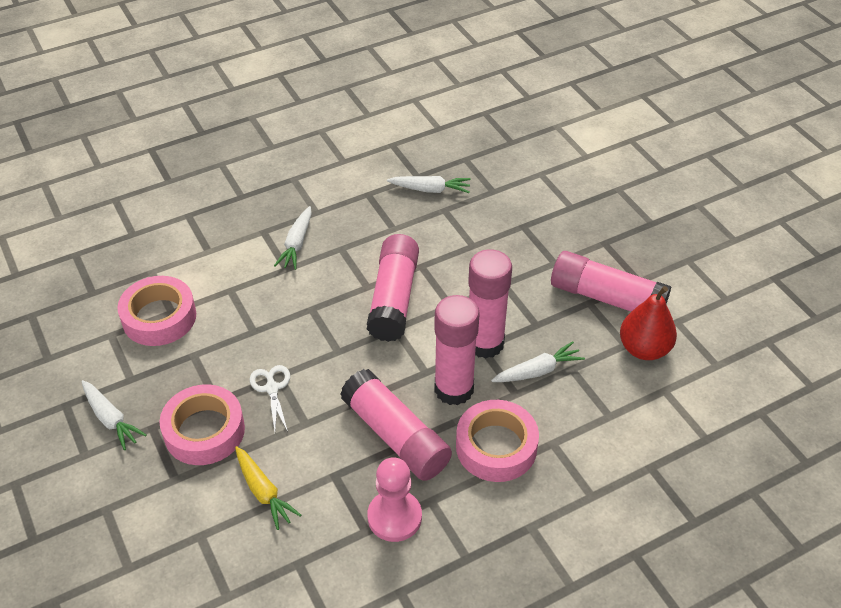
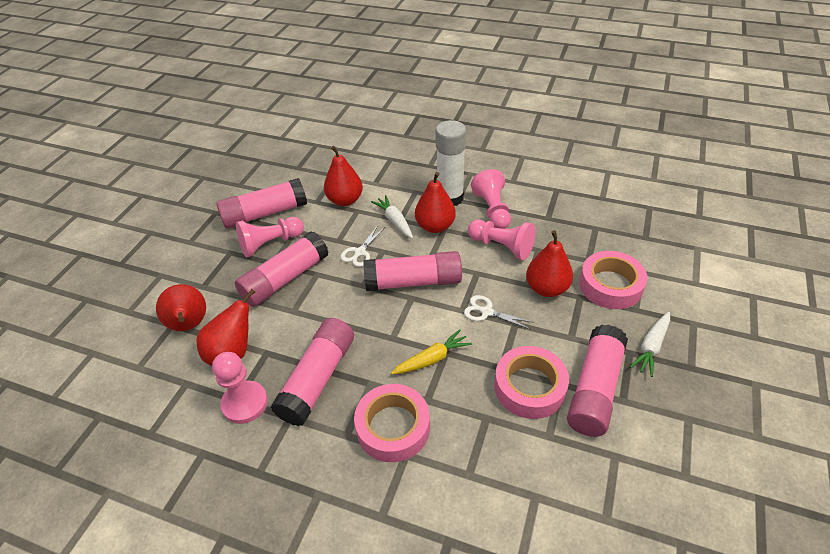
pink pawn: 1 -> 4
red pear: 1 -> 5
white carrot: 4 -> 2
white glue stick: 0 -> 1
white scissors: 1 -> 2

